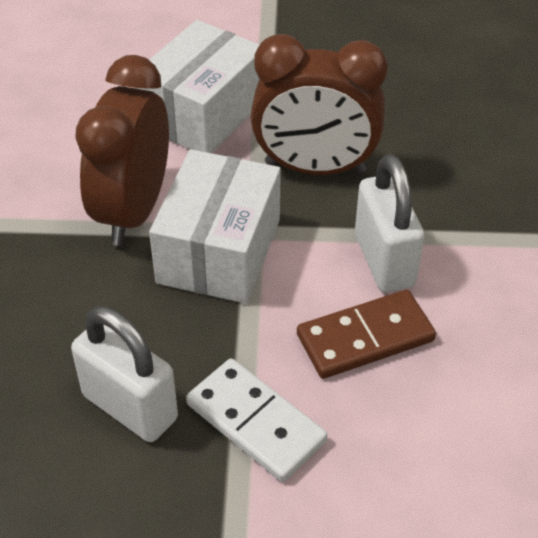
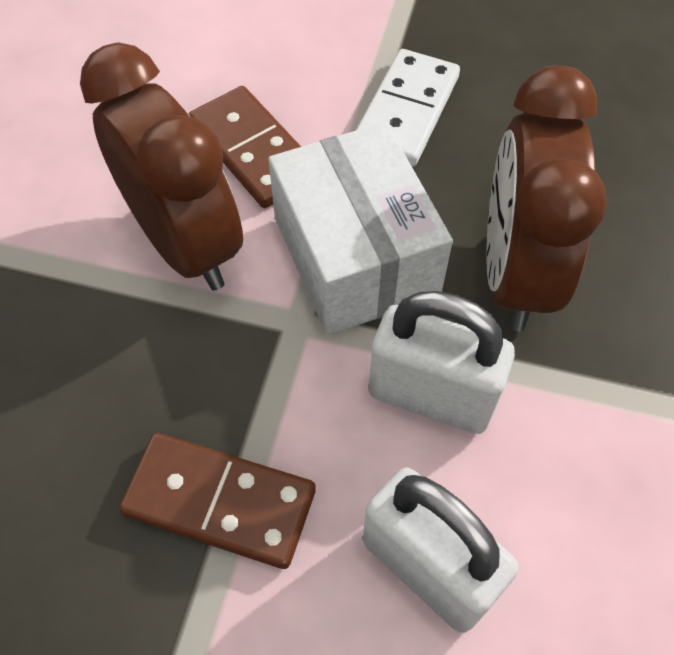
brown domino: 1 -> 2
white box: 2 -> 1

